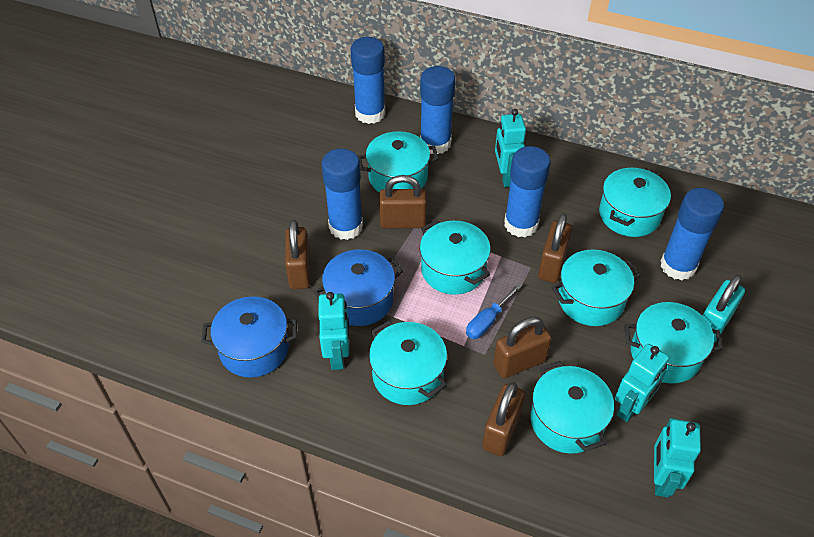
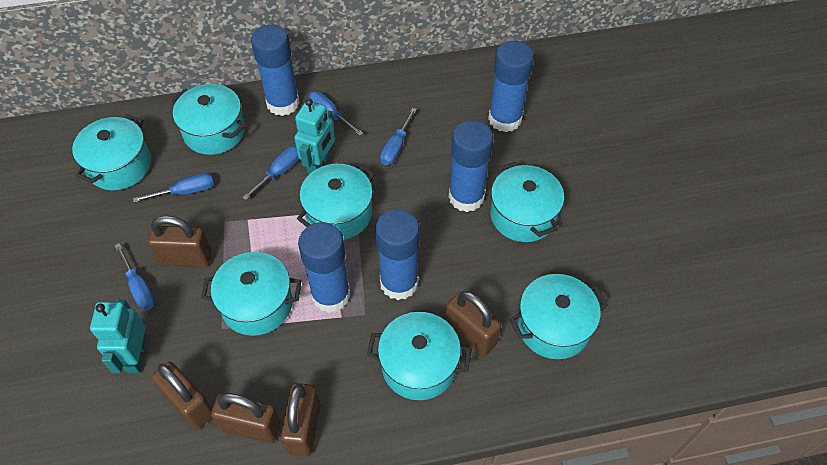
blue pot: 2 -> 0
blue screwdriver: 1 -> 5
turquoise padlock: 1 -> 0
turquoise robot: 4 -> 2

